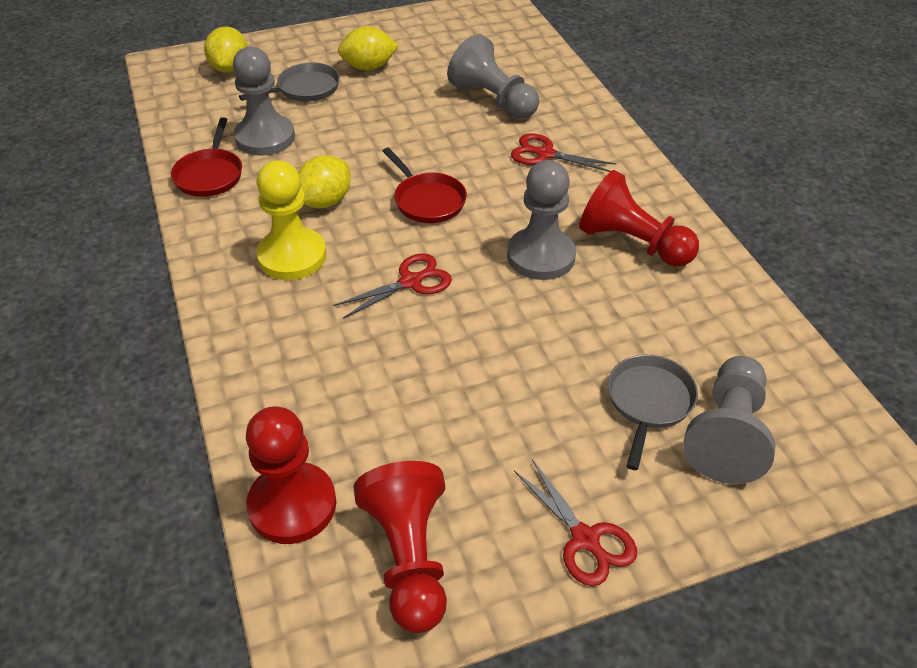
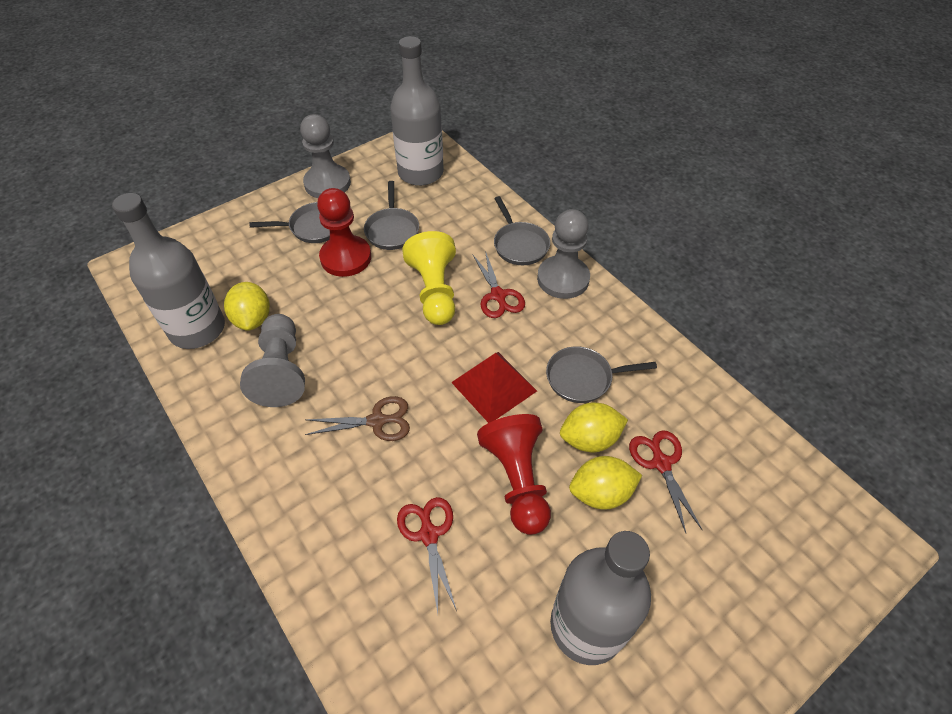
brown scissors: 0 -> 1
grey bottle: 0 -> 3
grey pan: 2 -> 4
grey pawn: 4 -> 3
red pan: 2 -> 0
red pawn: 3 -> 2
red pyramid: 0 -> 1

